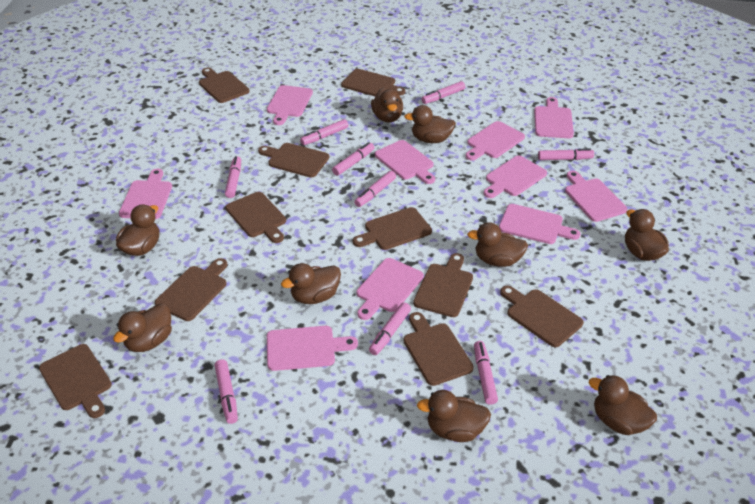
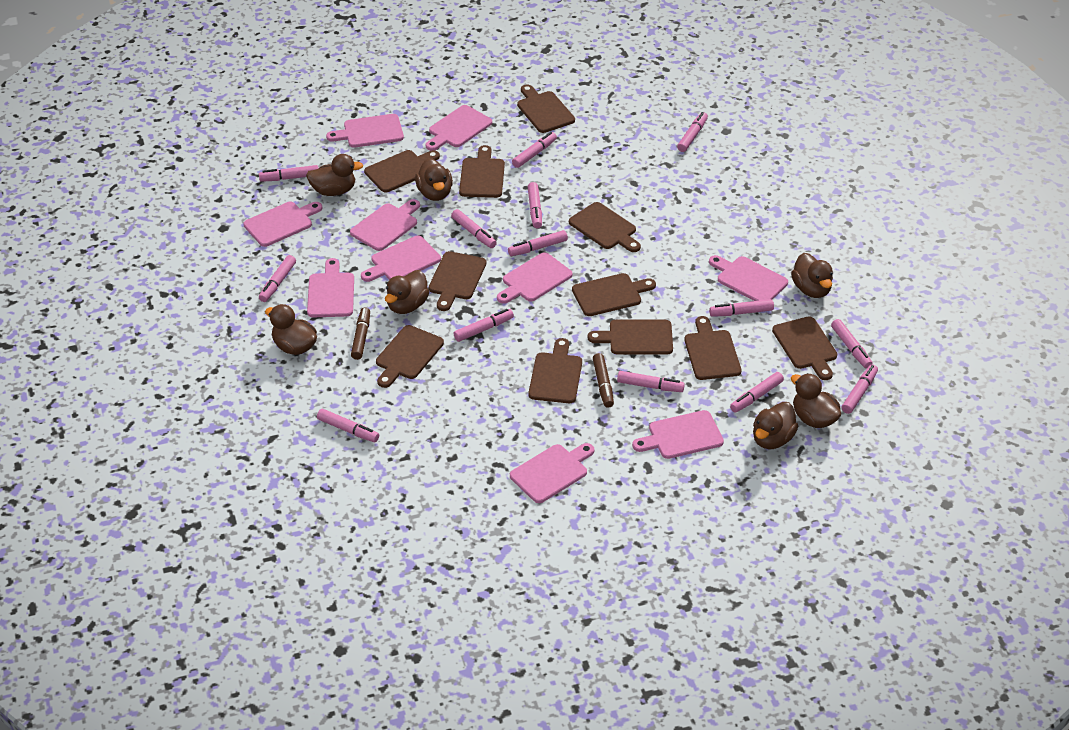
brown cutting board: 10 -> 11
brown duck: 9 -> 7
brown marker: 0 -> 2
pink marker: 9 -> 14

